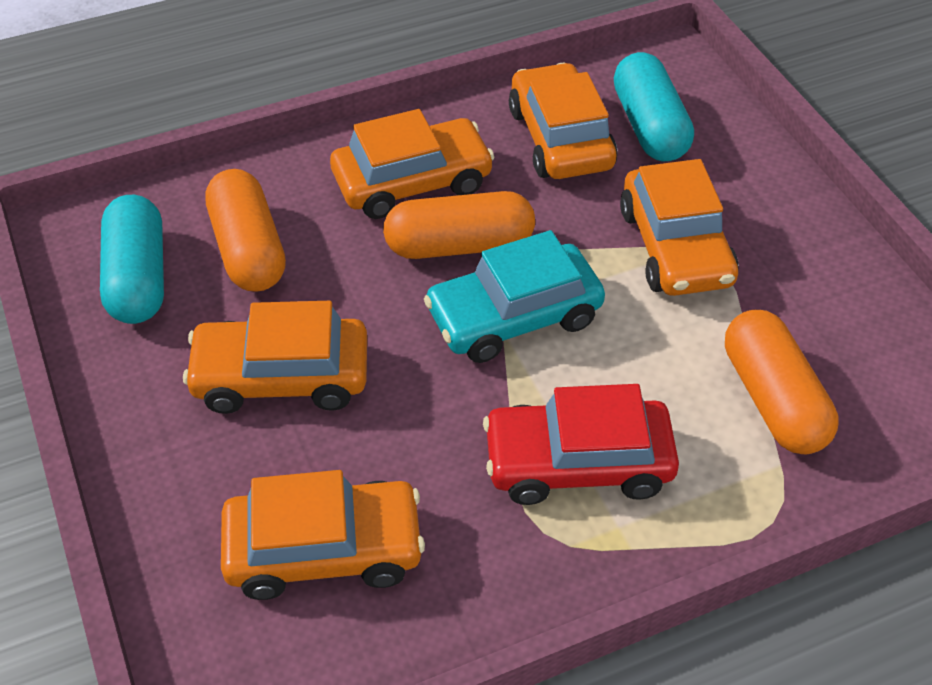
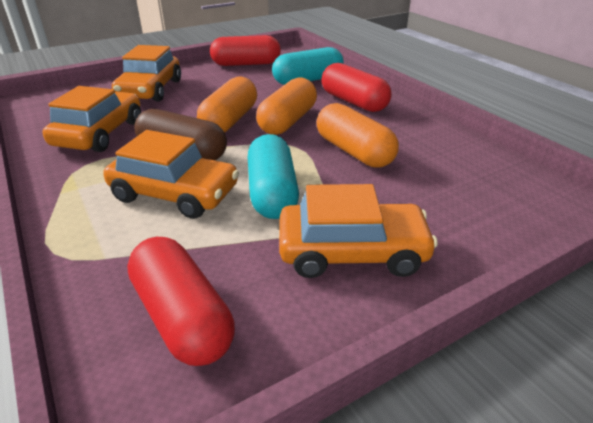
brown capsule: 0 -> 1
orange car: 5 -> 4
red capsule: 0 -> 3
red car: 1 -> 0
turquoise car: 1 -> 0

